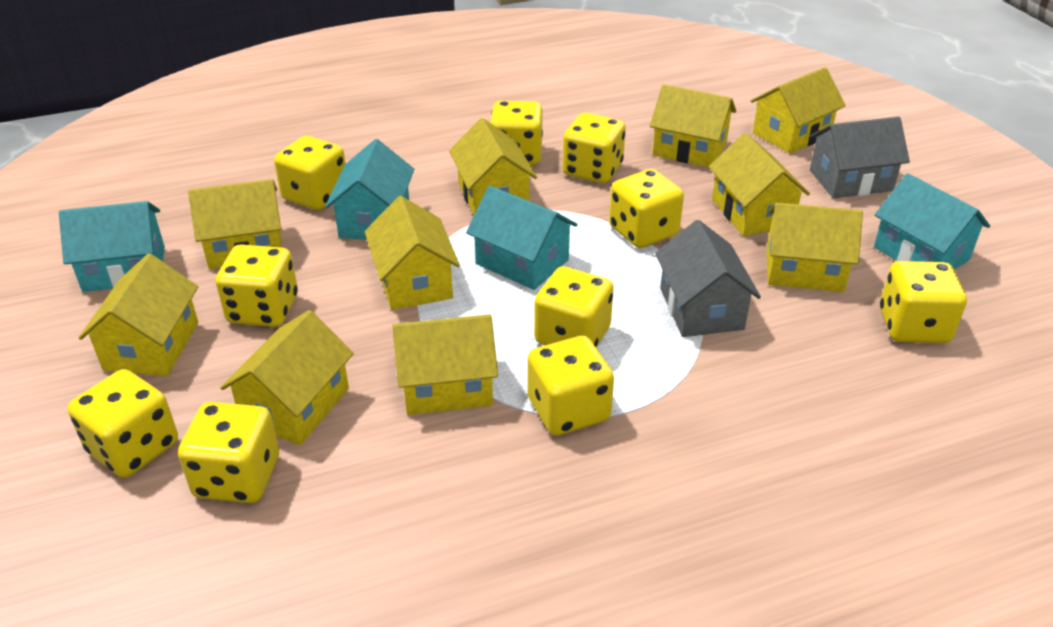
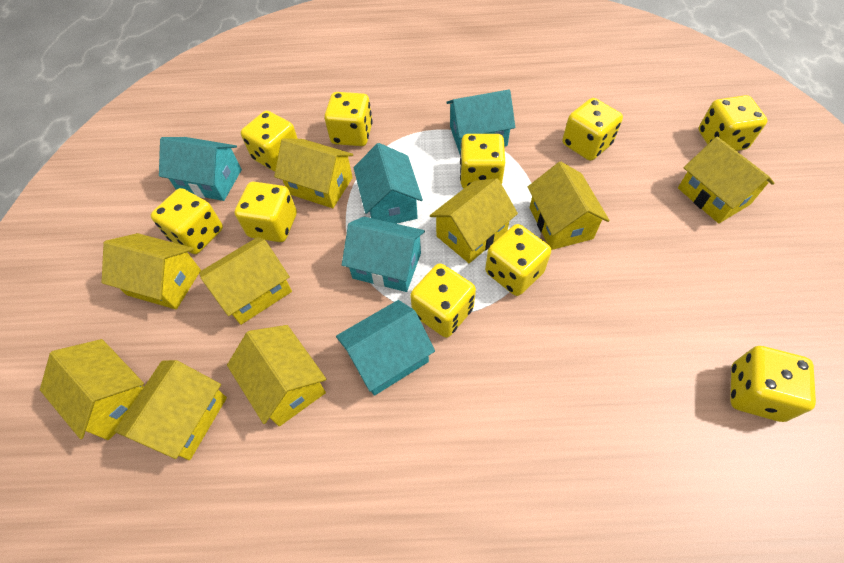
grey house: 2 -> 0
turquoise house: 4 -> 5
yellow house: 10 -> 9

